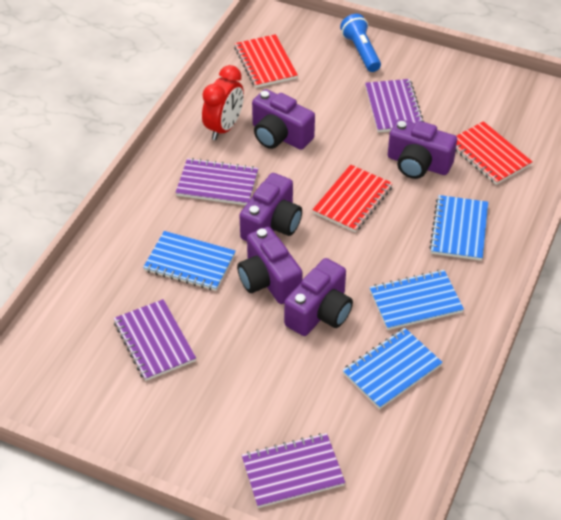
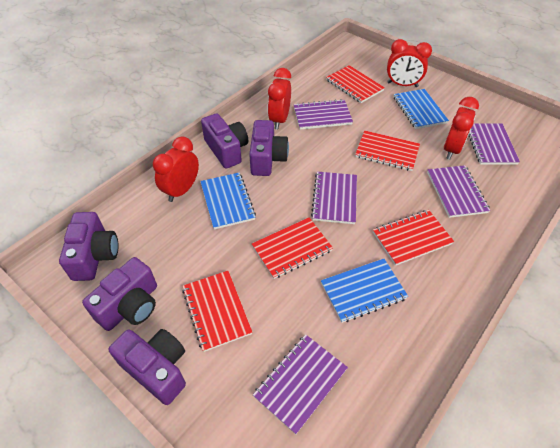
blue flashlight: 1 -> 0
blue notebook: 4 -> 3
purple notebook: 4 -> 5
red clock: 1 -> 4
red notebook: 3 -> 5

